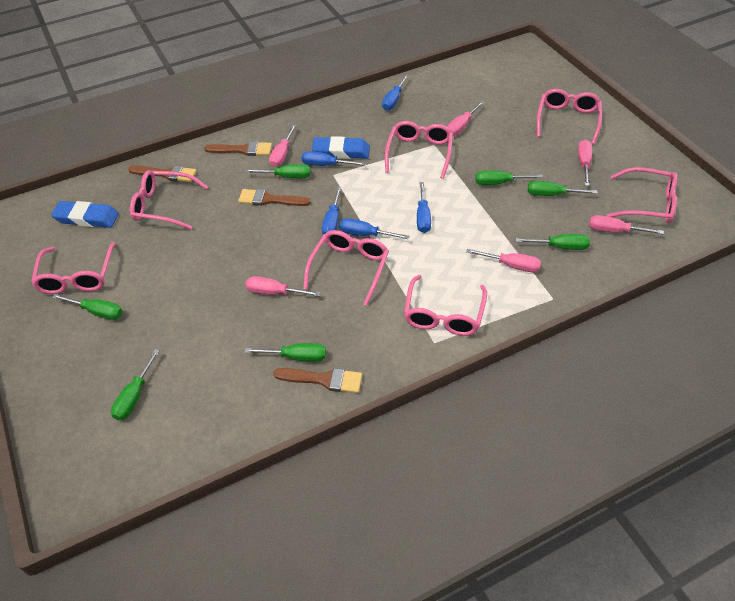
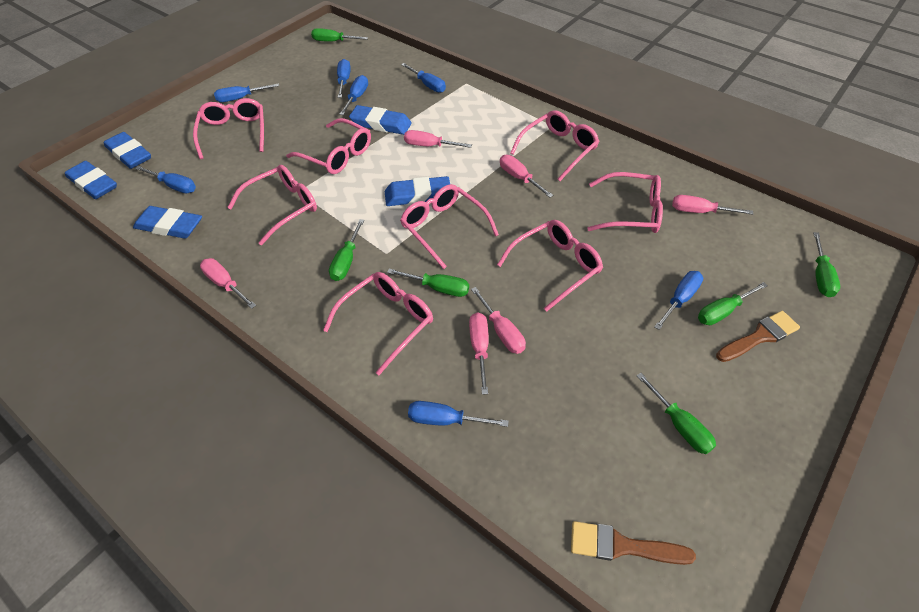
blue eraser: 2 -> 5
blue screwdriver: 5 -> 7
brown brush: 4 -> 2
green screwdriver: 7 -> 6
pink glasses: 7 -> 8

